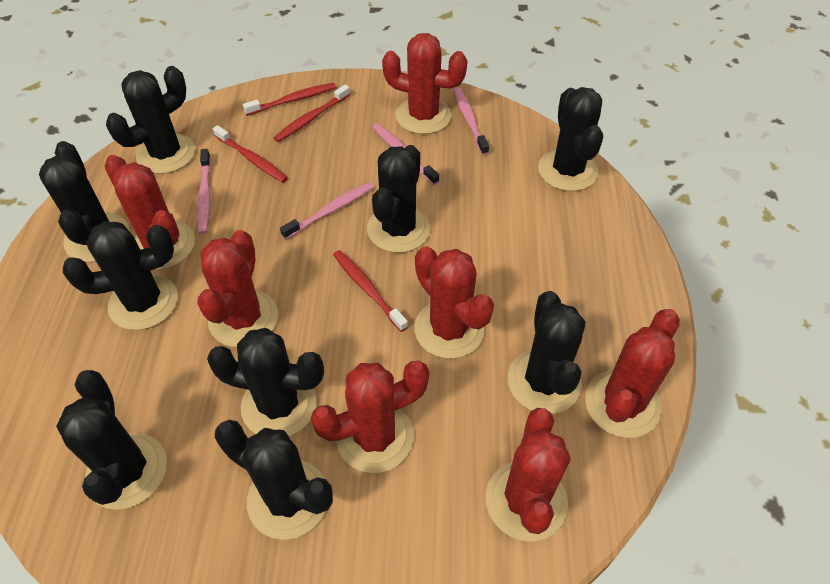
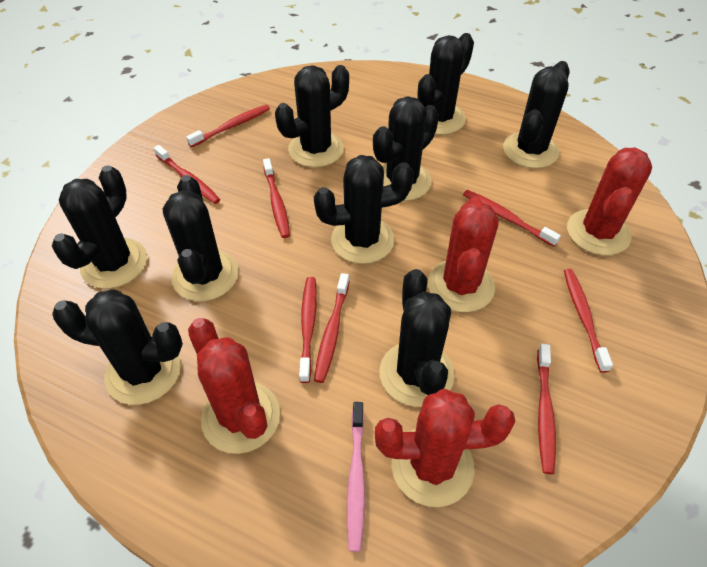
pink toothbrush: 4 -> 1
red cactus: 7 -> 4
red toothbrush: 4 -> 8

